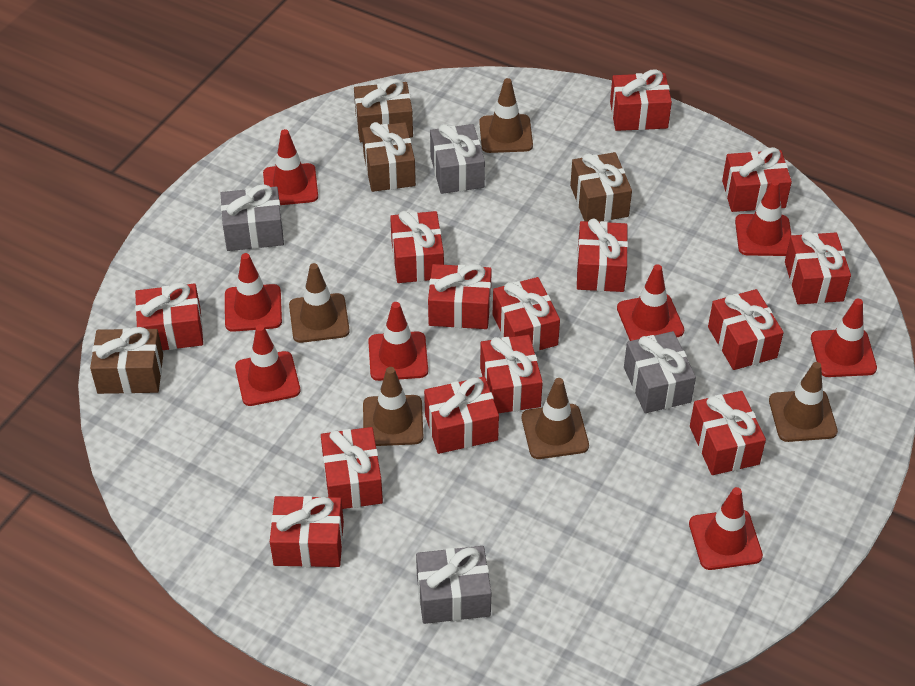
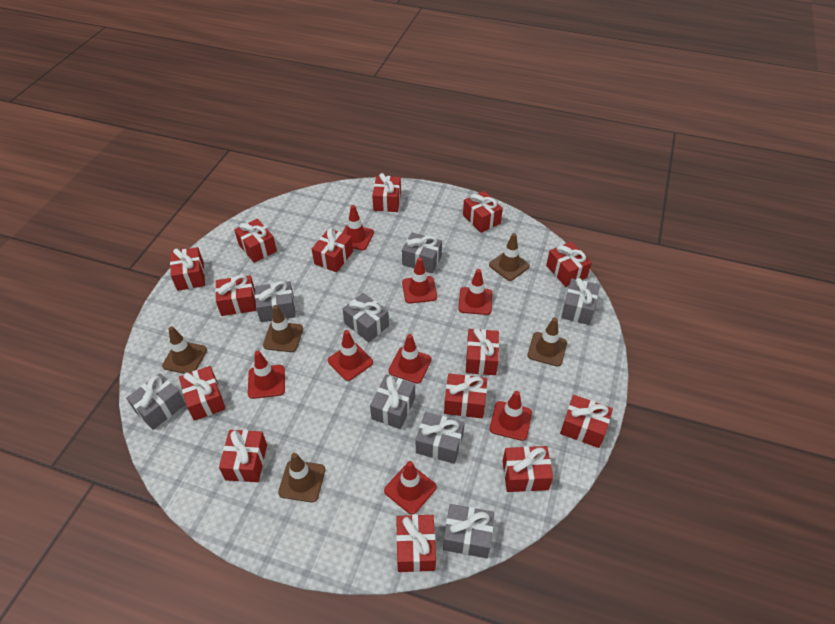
brown gift: 4 -> 0
grey gift: 4 -> 8

